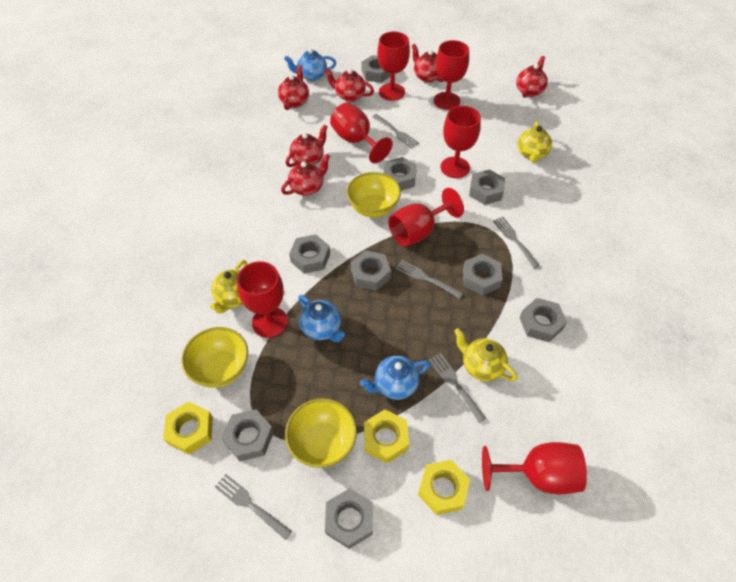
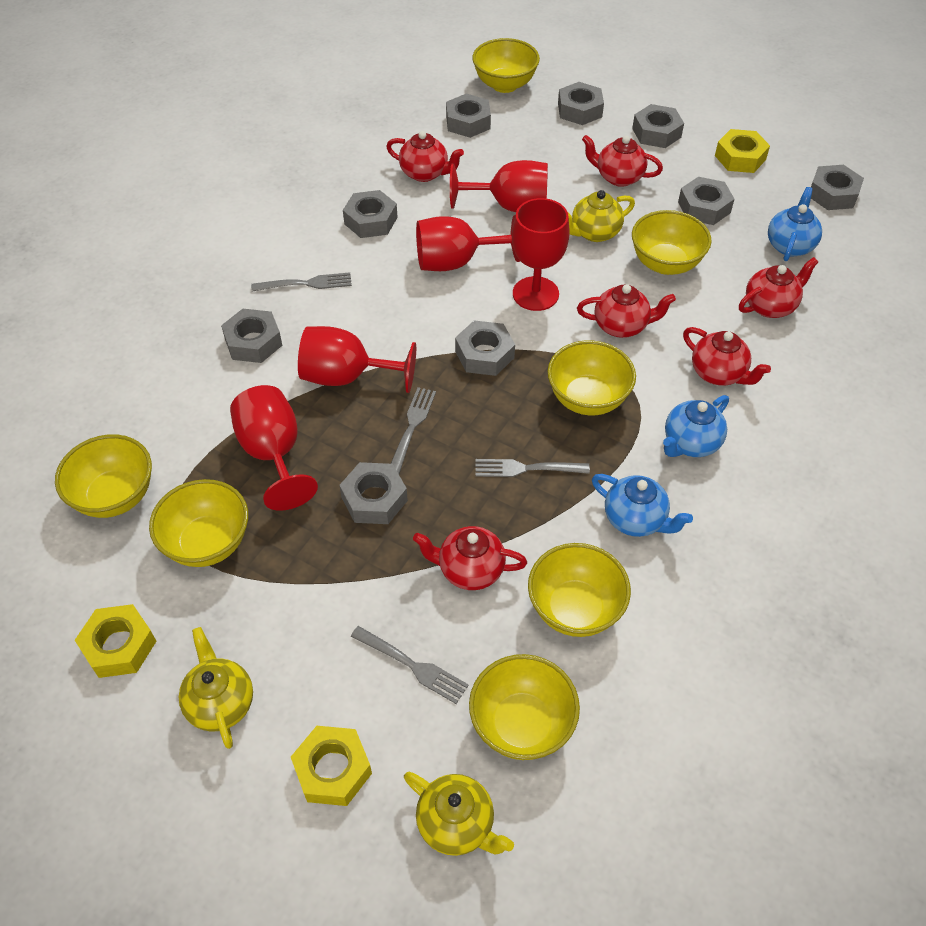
grey fork: 5 -> 4
red goblet: 7 -> 5
yellow bowl: 3 -> 7

